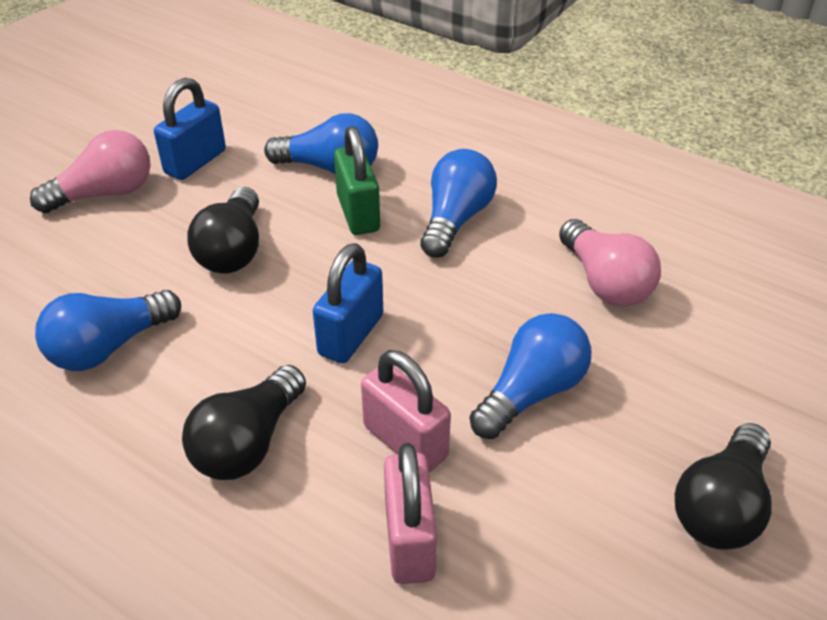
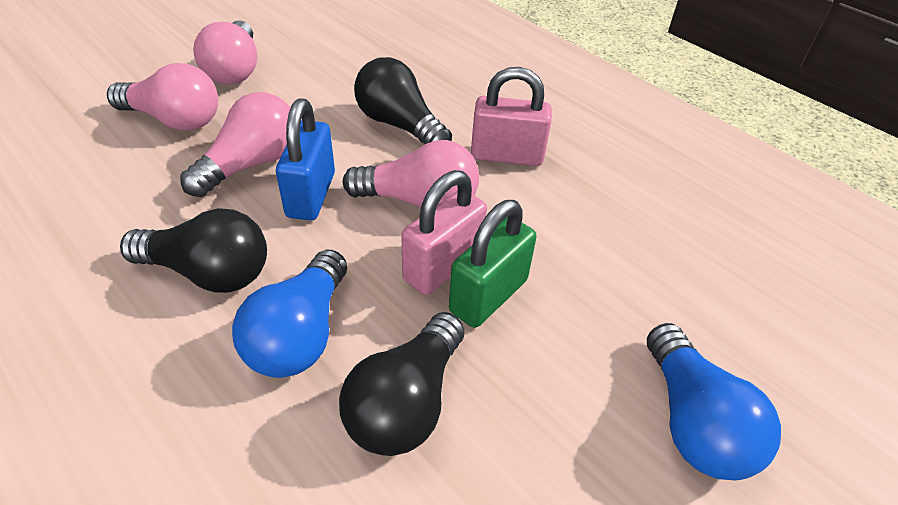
blue light bulb: 4 -> 2
blue padlock: 2 -> 1
pink light bulb: 2 -> 4

